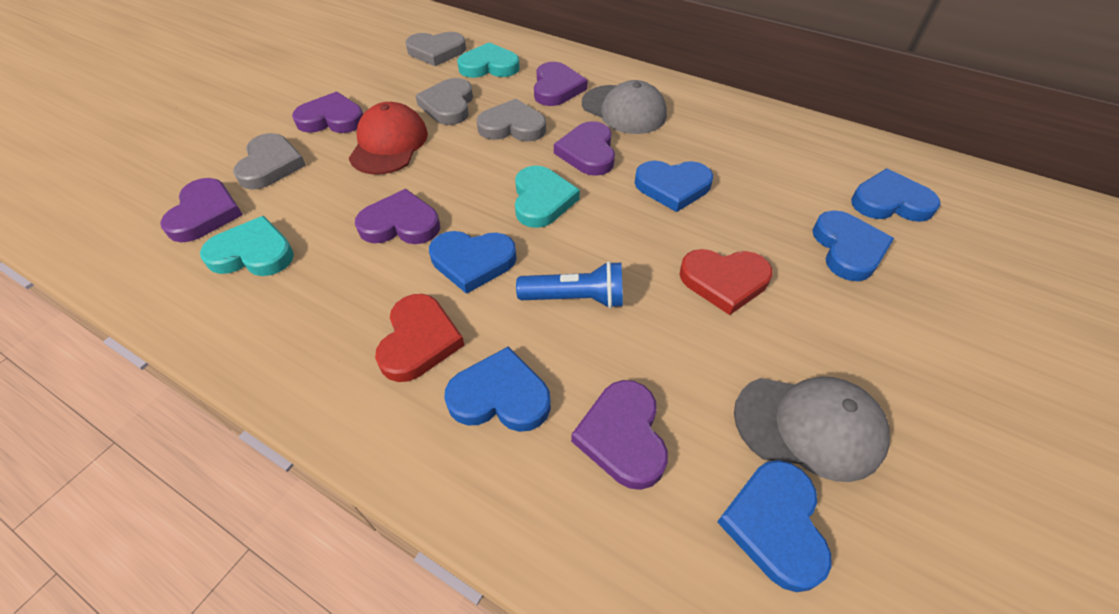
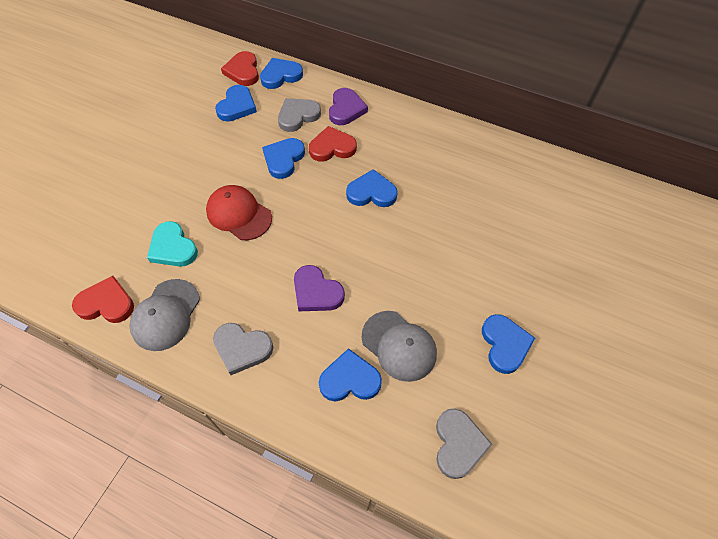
blue flashlight: 1 -> 0
grey heart: 4 -> 3
purple heart: 6 -> 2
red heart: 2 -> 3
turquoise heart: 3 -> 1

